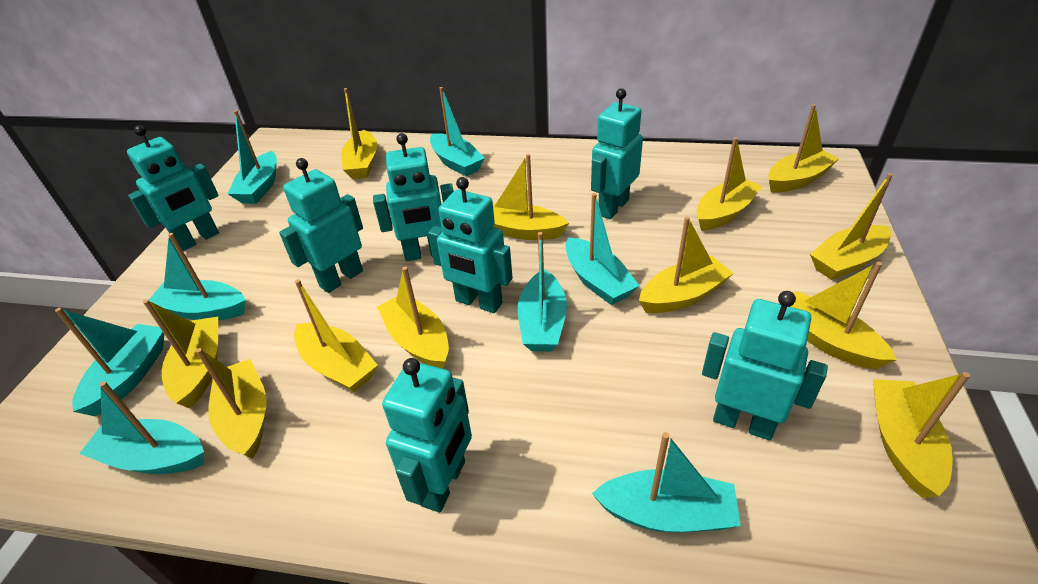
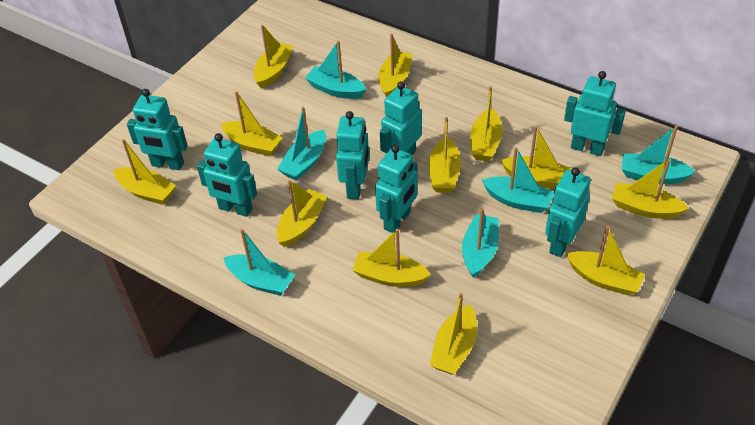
turquoise boat: 8 -> 6

